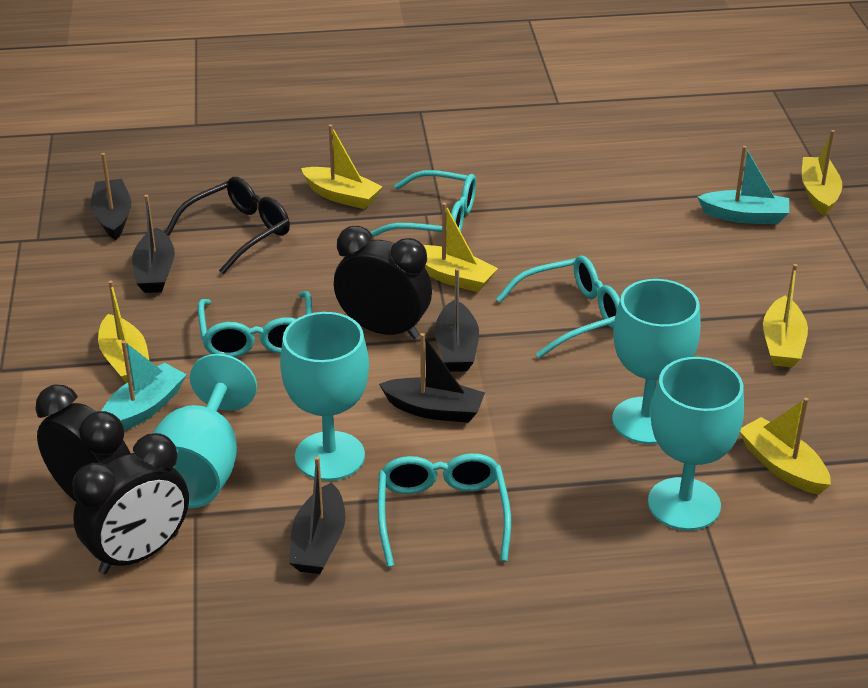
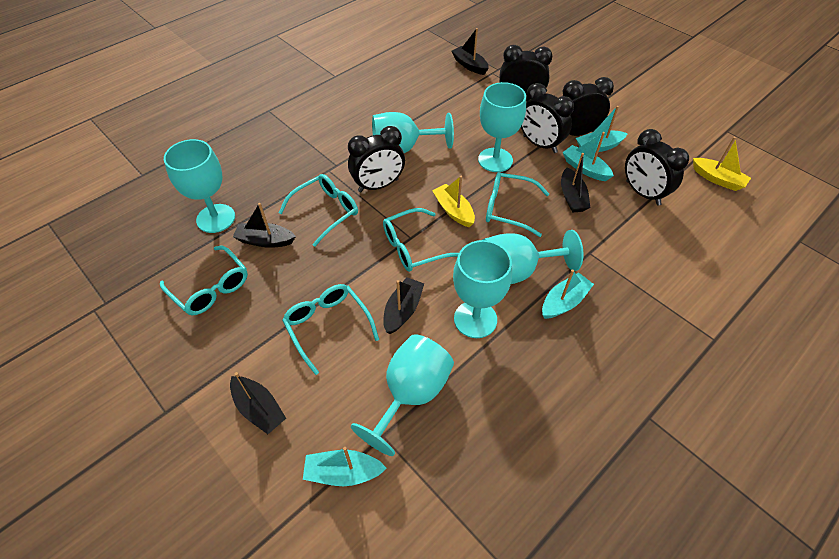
black clock: 3 -> 5
black glasses: 1 -> 0
turquoise boat: 2 -> 4
turquoise glasses: 4 -> 5
turquoise goblet: 4 -> 6
yellow boat: 6 -> 2

